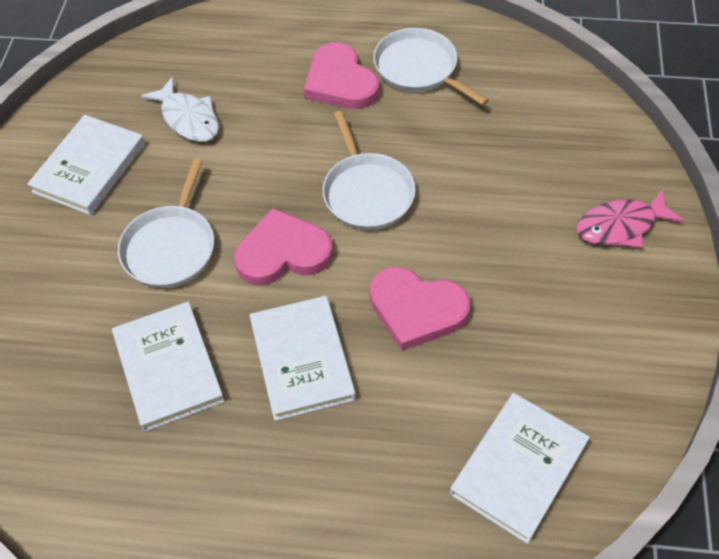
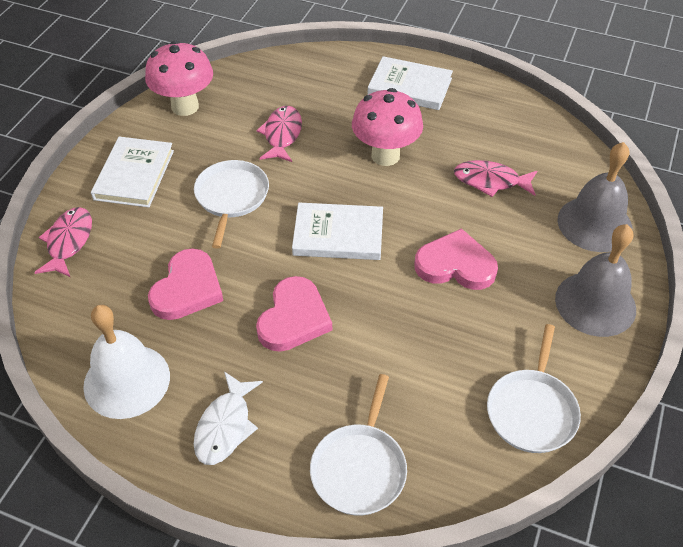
grey bell: 0 -> 2
pink fish: 1 -> 3
pink mushroom: 0 -> 2
white bell: 0 -> 1
white book: 4 -> 3

